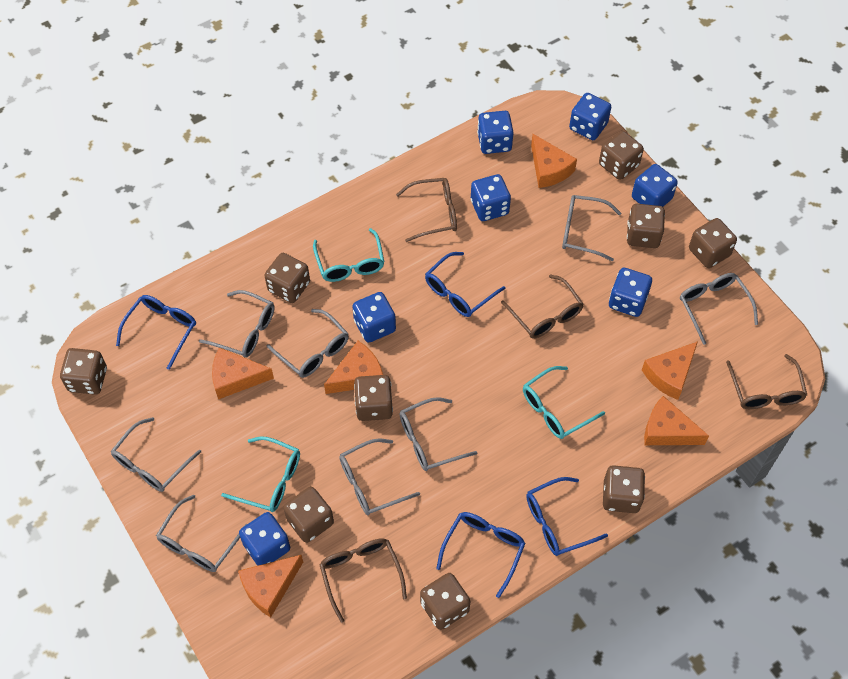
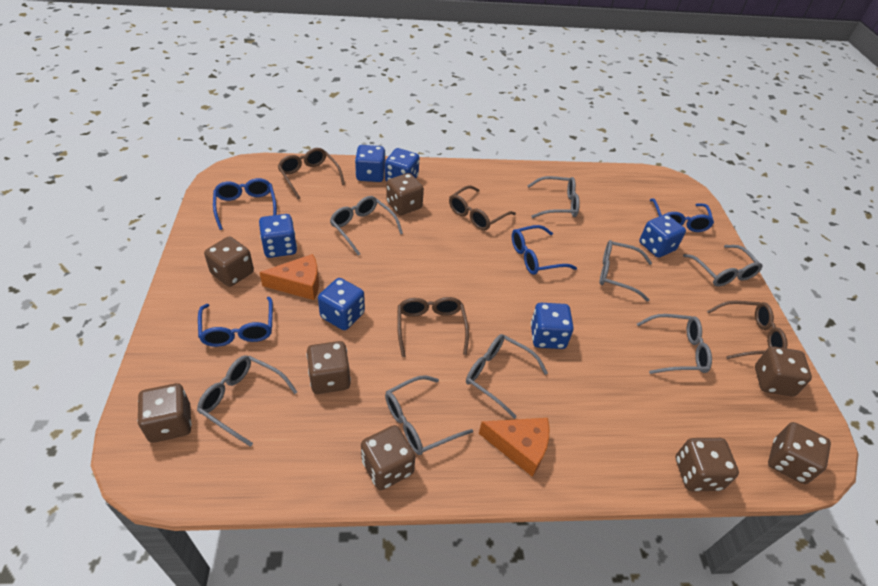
blue dice: 7 -> 6
brown dice: 9 -> 8
orange cheese: 6 -> 2
turquoise glasses: 3 -> 0

